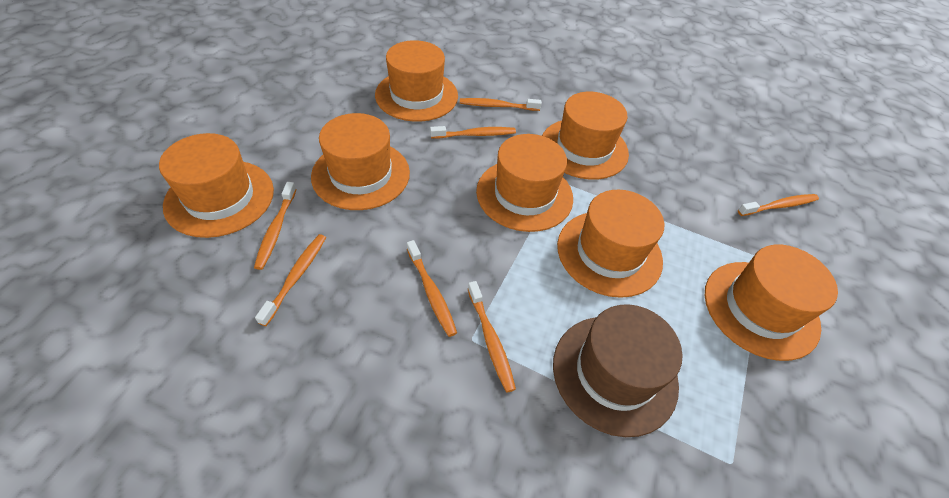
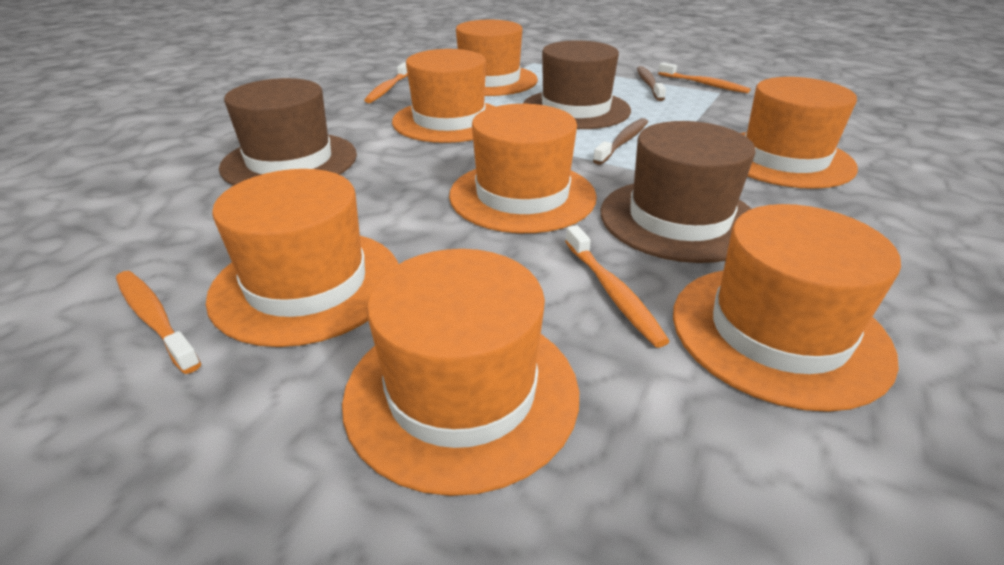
brown hat: 1 -> 3
brown toothbrush: 0 -> 2
orange toothbrush: 7 -> 4

